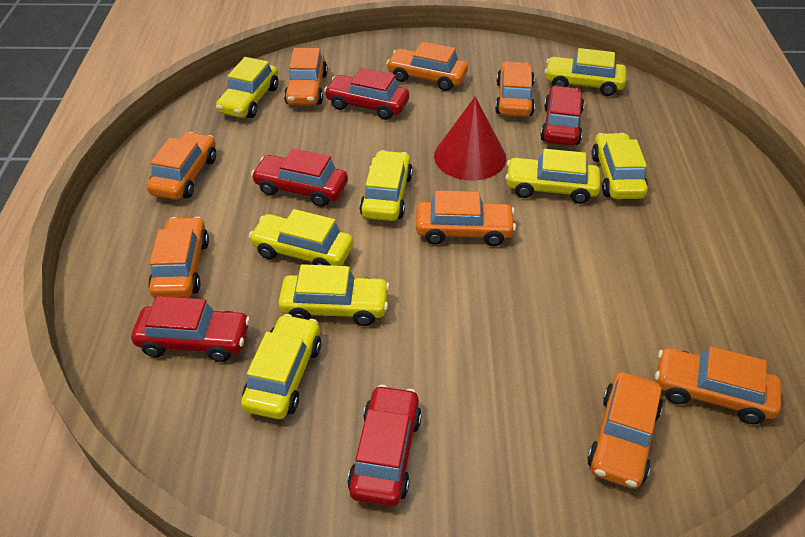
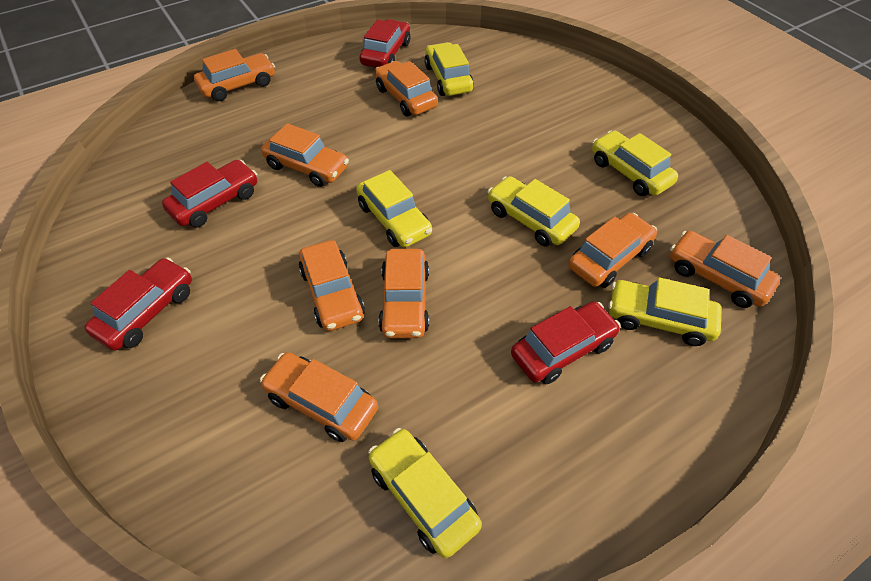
red car: 5 -> 4
red cone: 1 -> 0
yellow car: 8 -> 6

